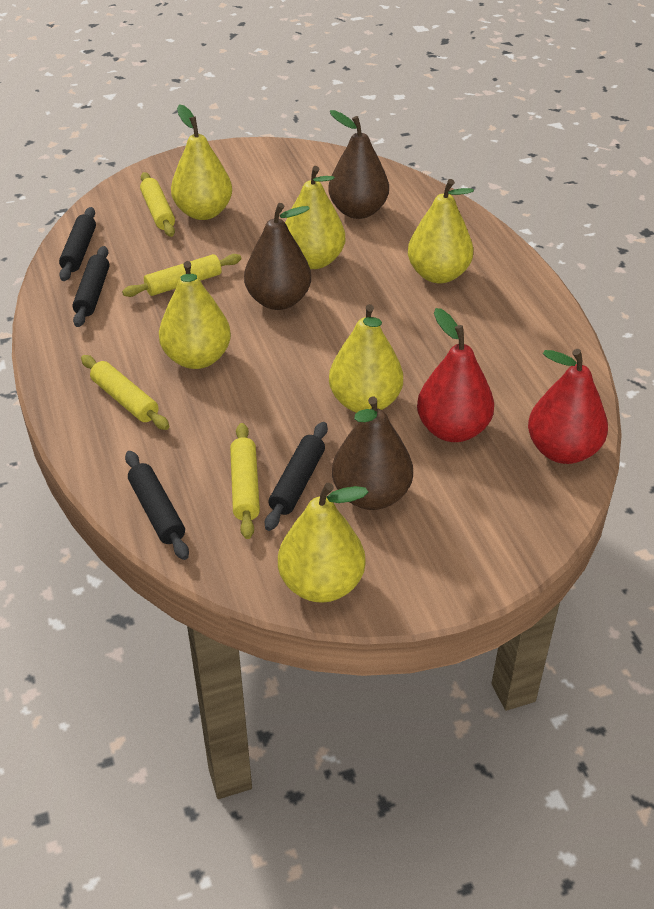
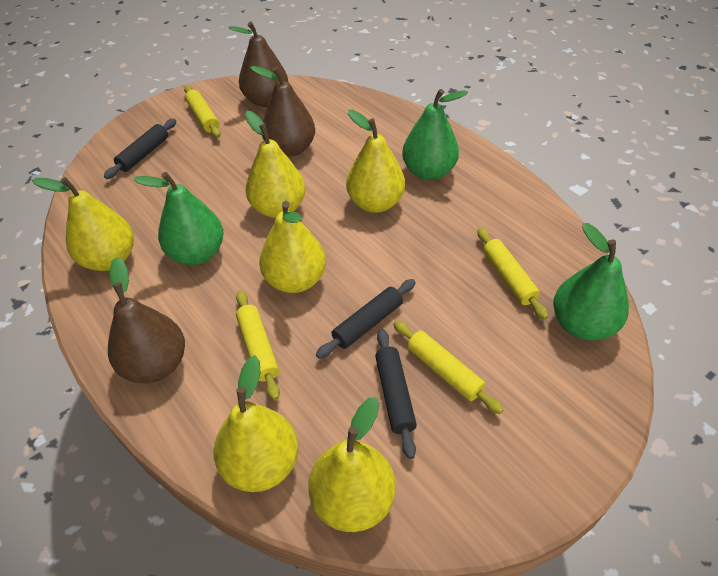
black rolling pin: 4 -> 3
green pear: 0 -> 3
red pear: 2 -> 0

